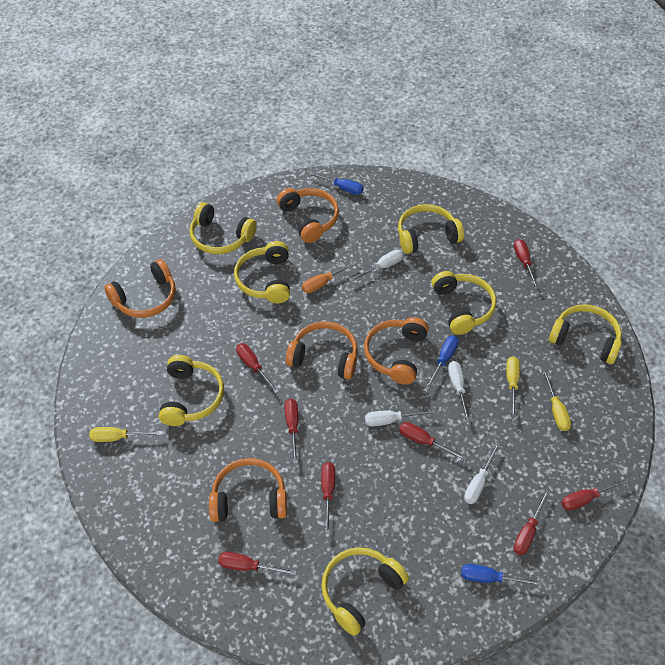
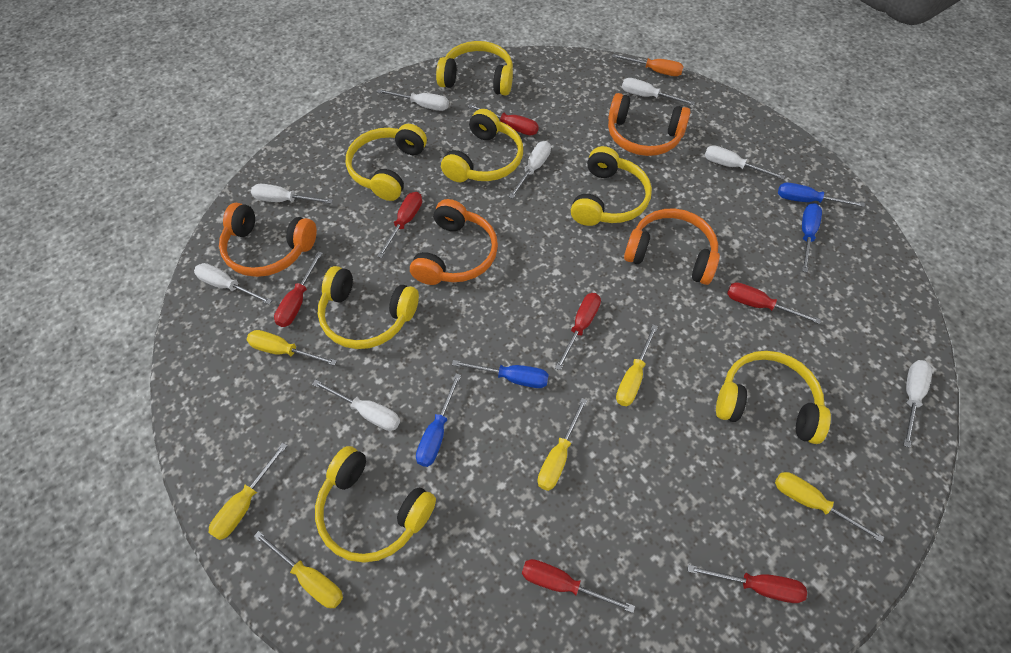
blue screwdriver: 3 -> 4
orange headphones: 5 -> 4
red screwdriver: 8 -> 7
white screwdriver: 4 -> 8
yellow screwdriver: 3 -> 6

